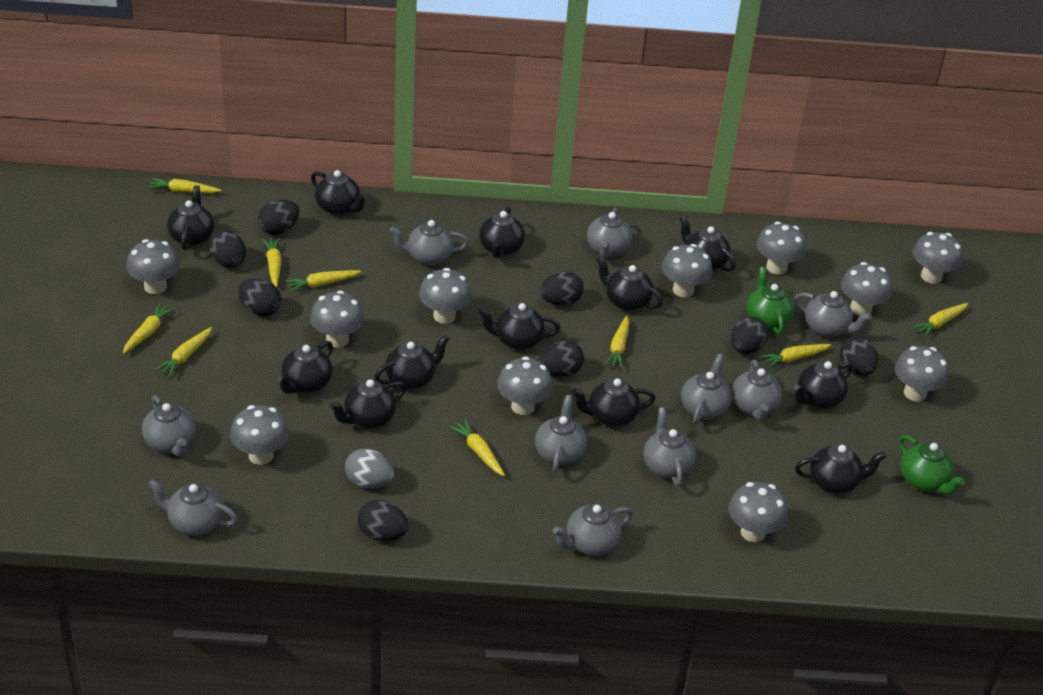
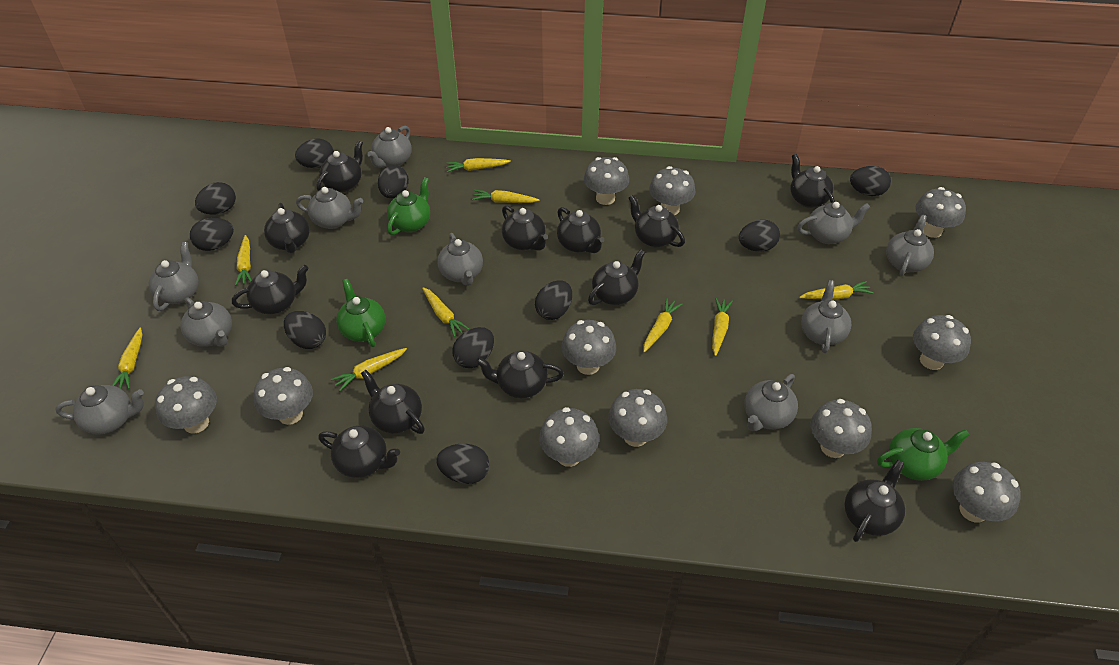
black egg: 8 -> 10
green teapot: 2 -> 3
grey egg: 1 -> 0

